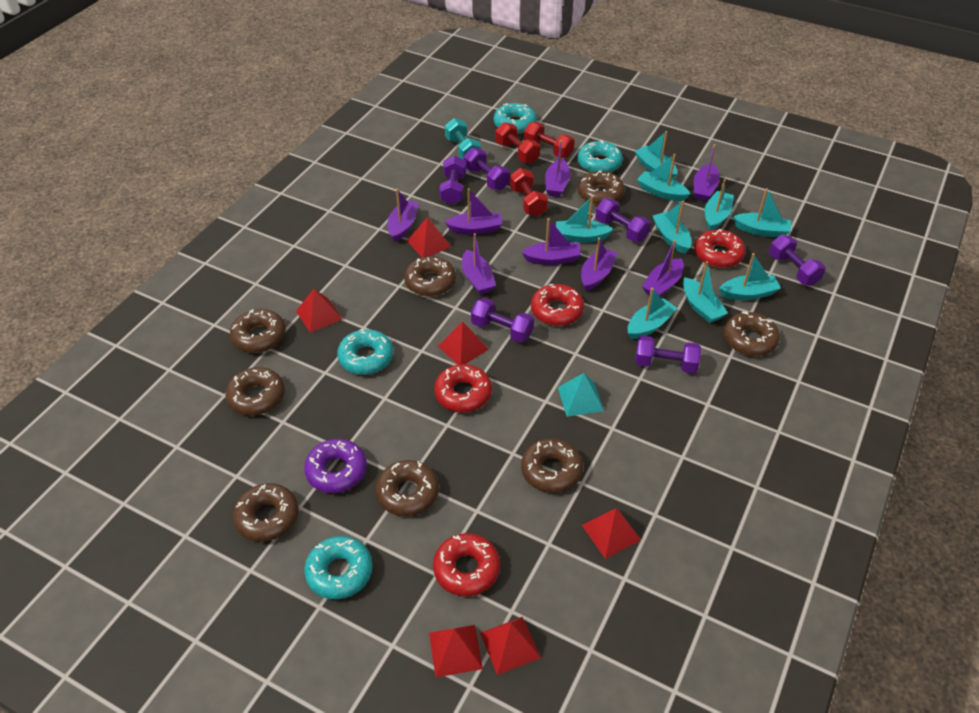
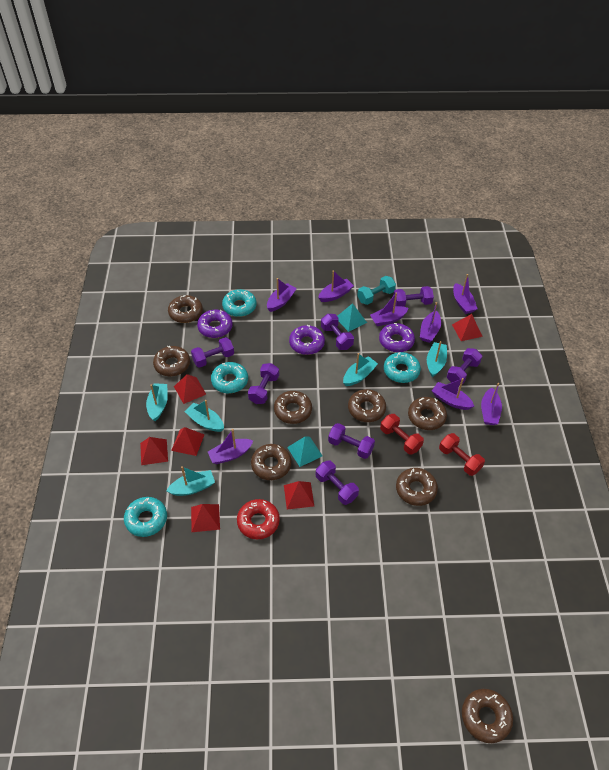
purple donut: 1 -> 3
purple dumbbell: 6 -> 7
red donut: 4 -> 1
red dumbbell: 3 -> 2
turquoise boat: 9 -> 5
turquoise pyramid: 1 -> 2

